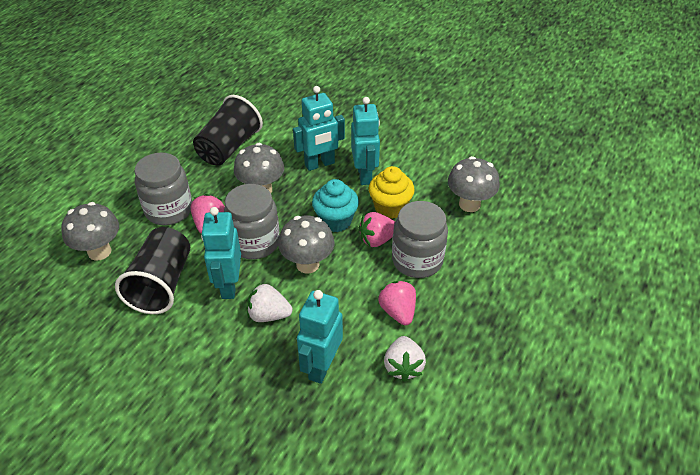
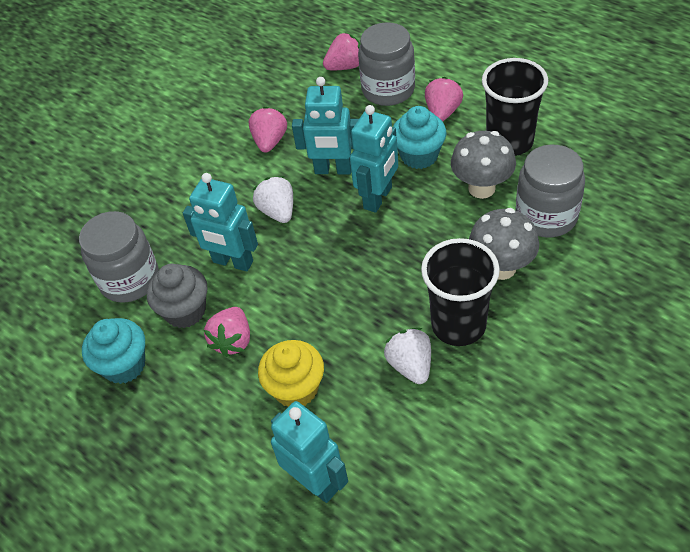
grey cupcake: 0 -> 1
grey mushroom: 4 -> 2
pink strawberry: 3 -> 4
turquoise cupcake: 1 -> 2

